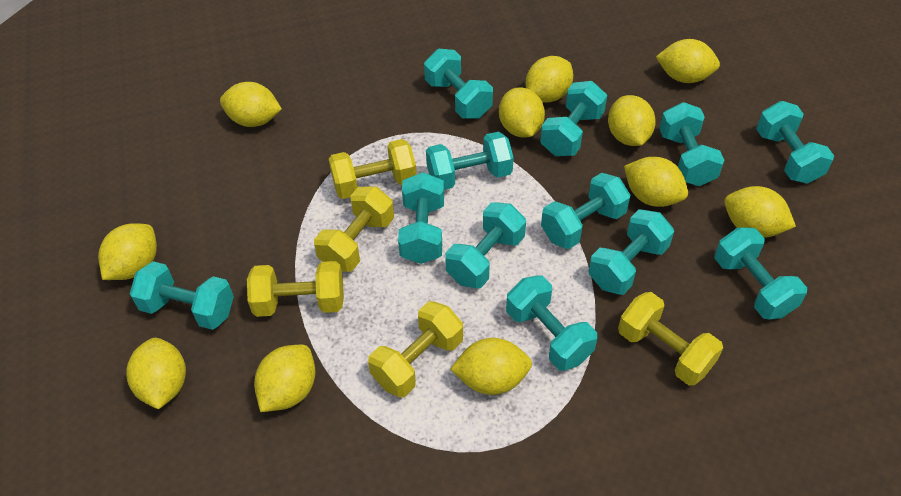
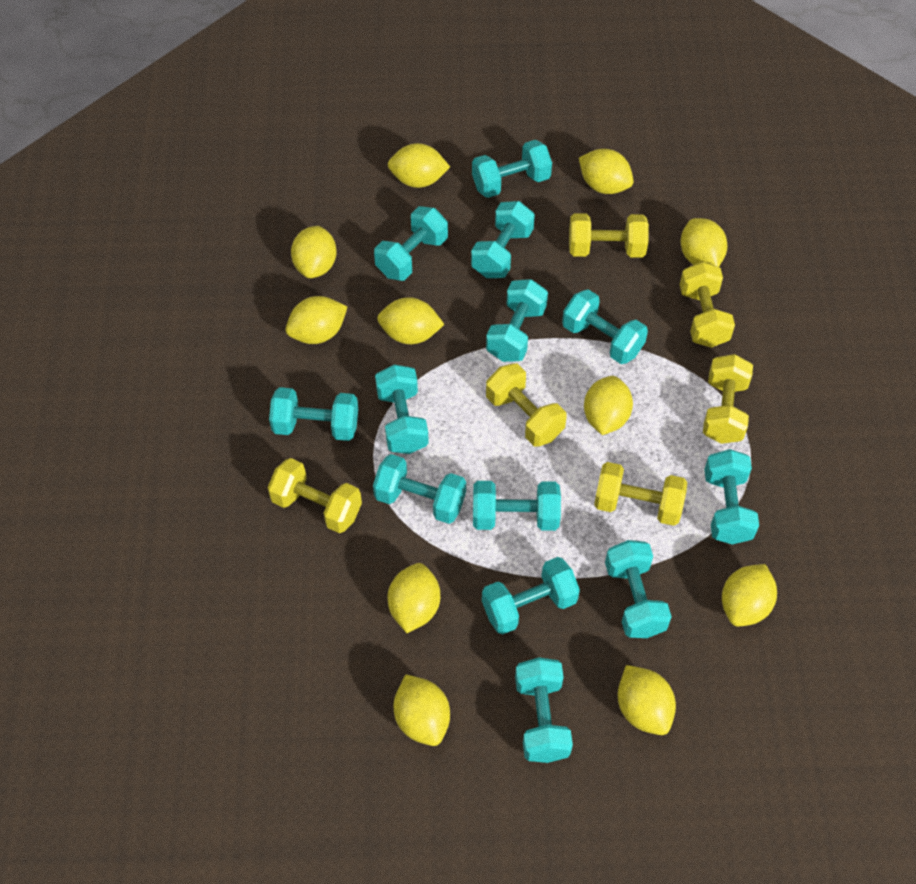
turquoise dumbbell: 12 -> 13
yellow dumbbell: 5 -> 6

